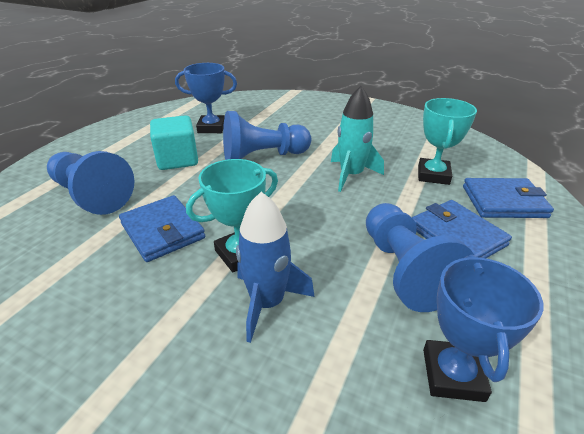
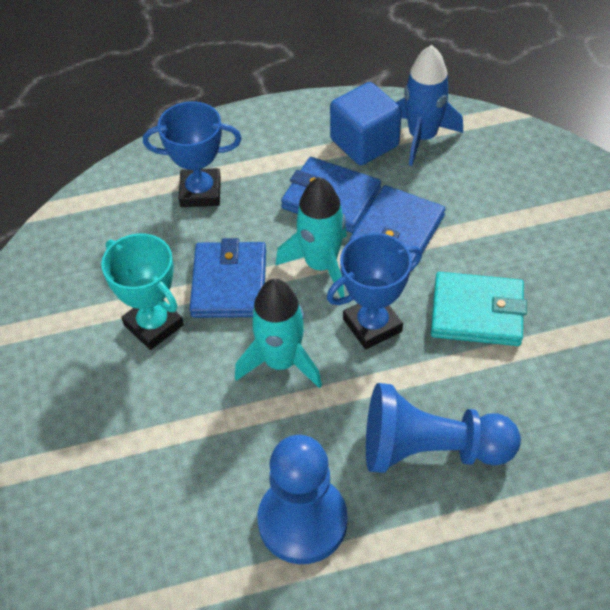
blue cube: 0 -> 1
blue pawn: 3 -> 2
turquoise cube: 1 -> 0
turquoise rocket: 1 -> 2
turquoise trophy: 2 -> 1
turquoise wallet: 0 -> 1

